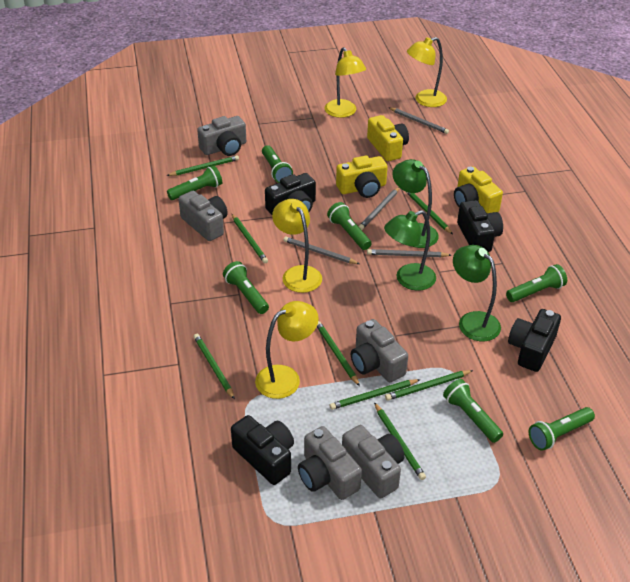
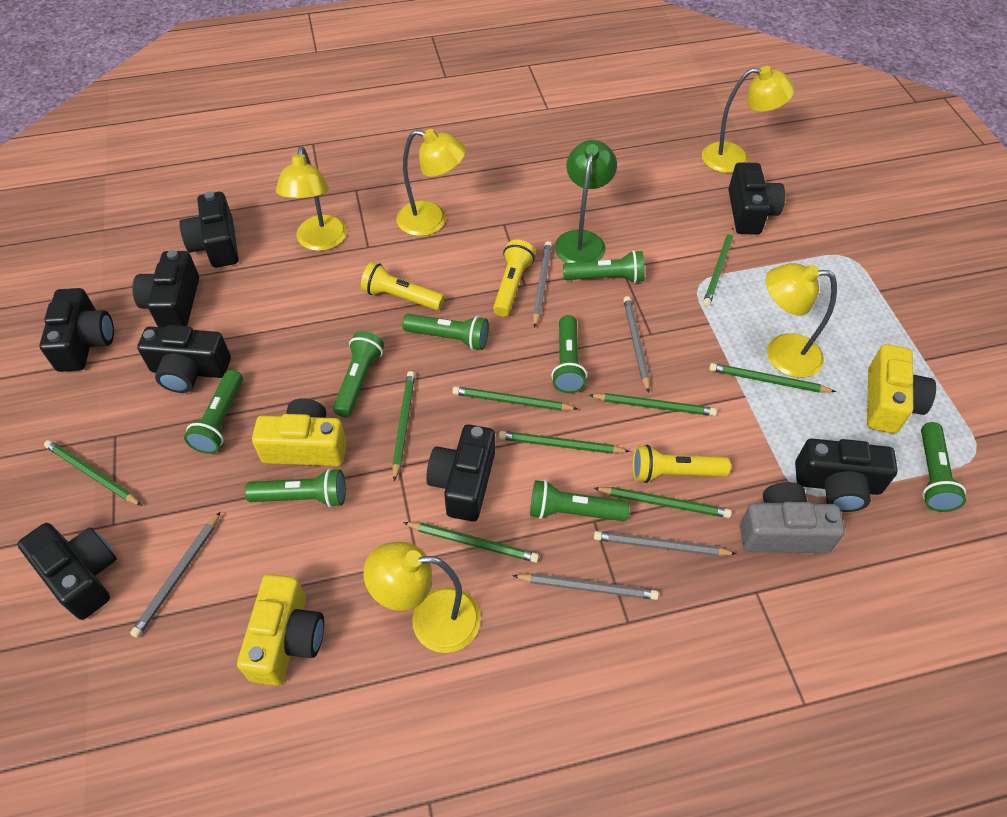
black camera: 4 -> 8
green flashlight: 7 -> 8
green lamp: 3 -> 1
green pencil: 8 -> 9
grey camera: 5 -> 1
grey pencil: 4 -> 5
yellow flashlight: 0 -> 3
yellow lamp: 4 -> 5

